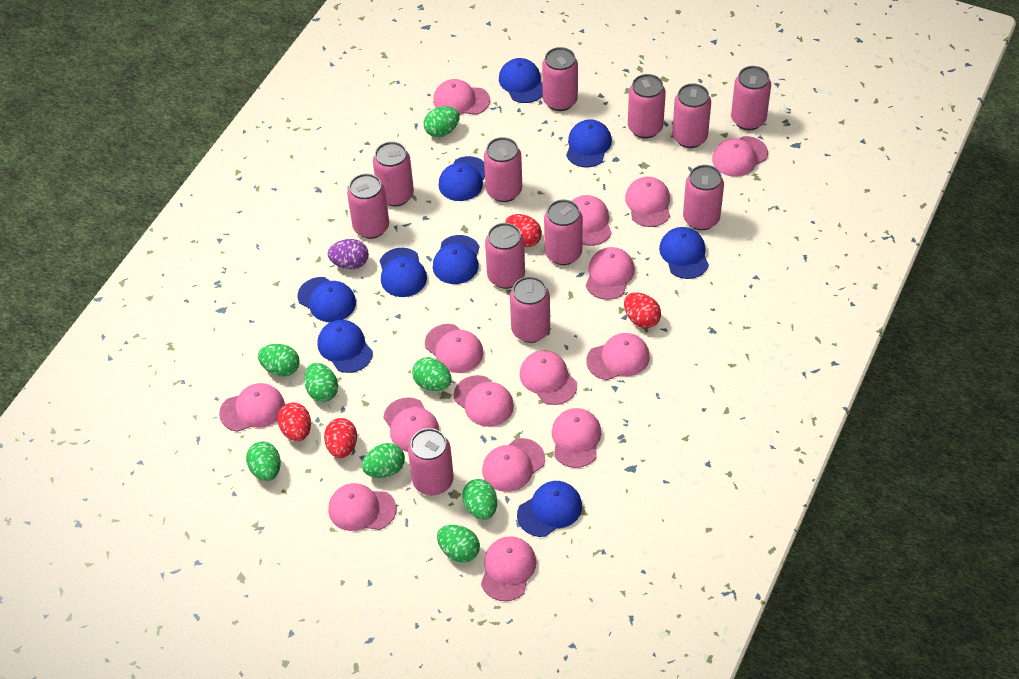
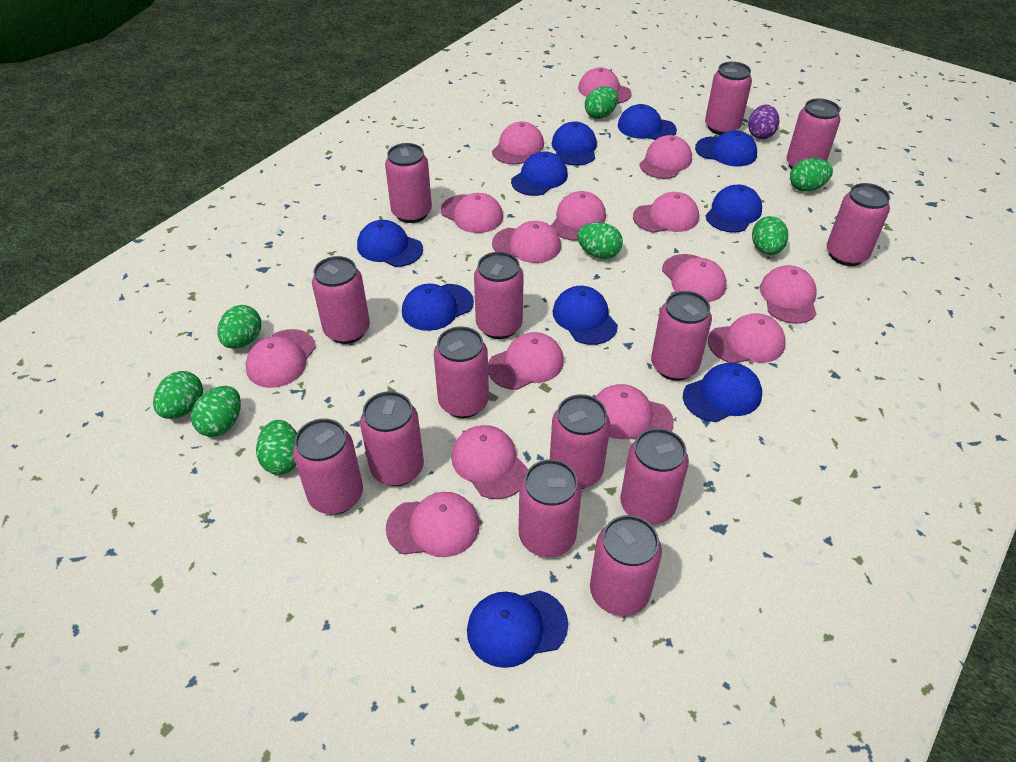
blue cap: 9 -> 10
pink can: 12 -> 14
red egg: 4 -> 0

